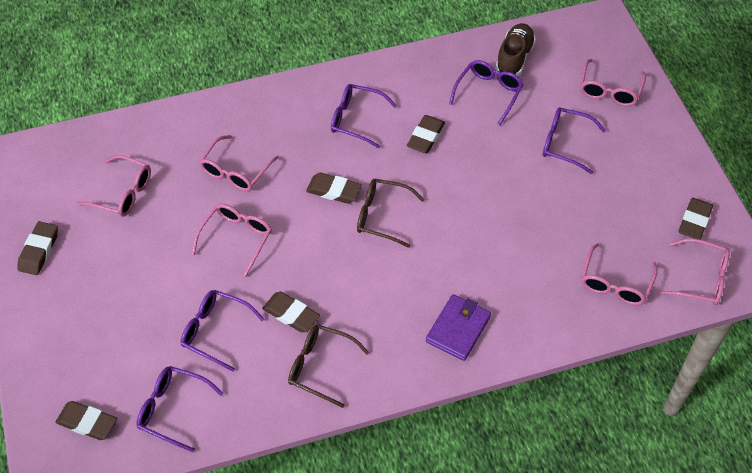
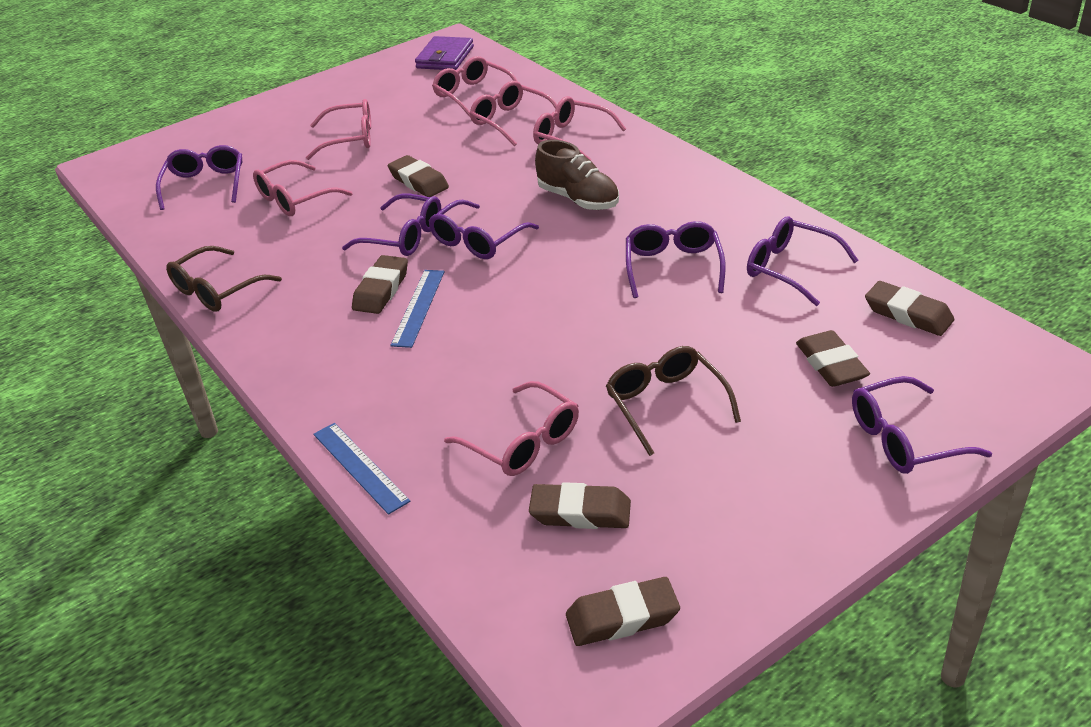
blue ruler: 0 -> 2
purple glasses: 5 -> 6

